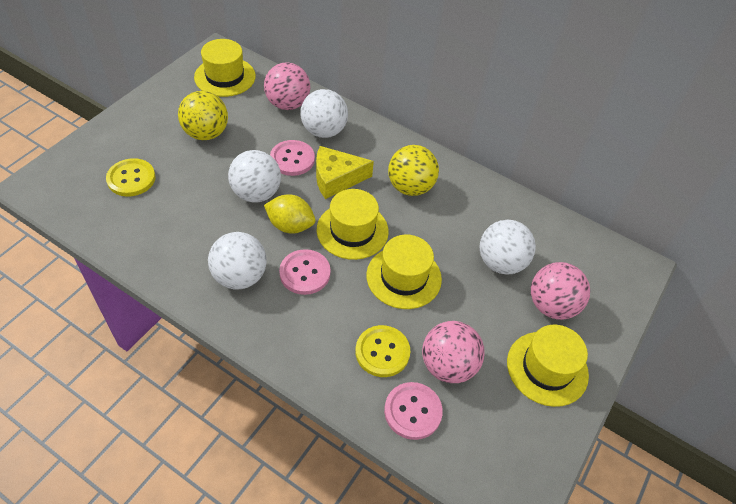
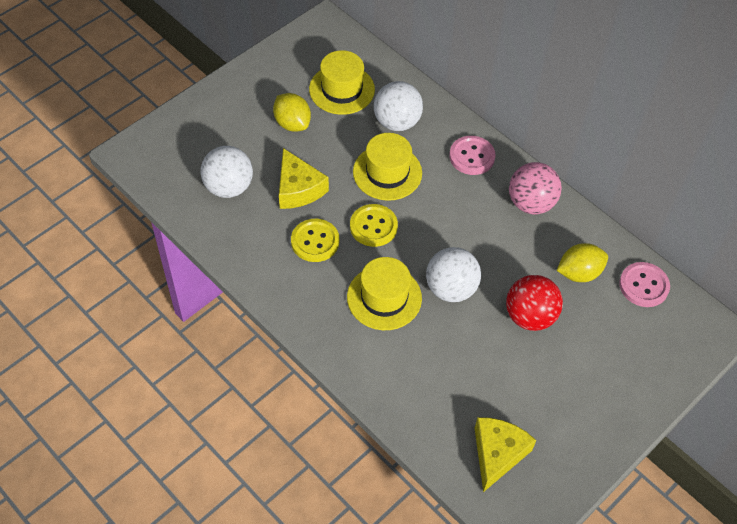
pink ball: 3 -> 1
pink button: 3 -> 2
red ball: 0 -> 1
white ball: 4 -> 3
yellow ball: 2 -> 0
yellow cheese: 1 -> 2
yellow hat: 4 -> 3
yellow lemon: 1 -> 2

